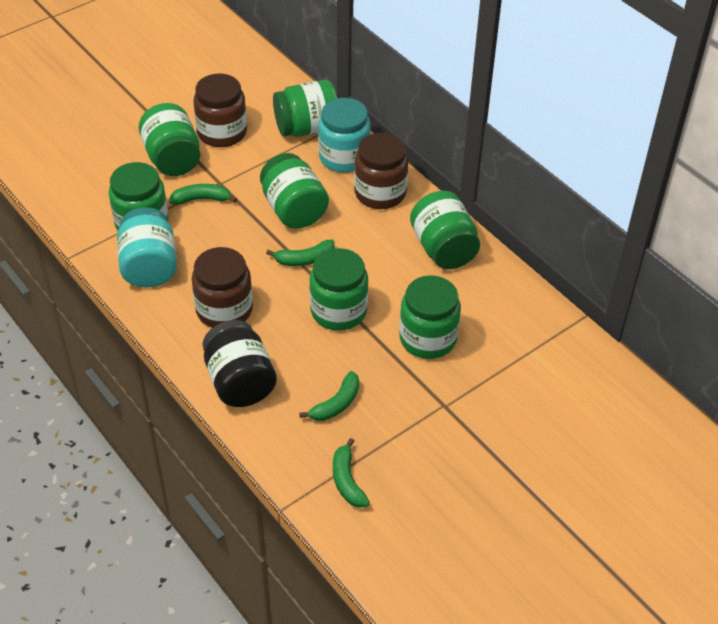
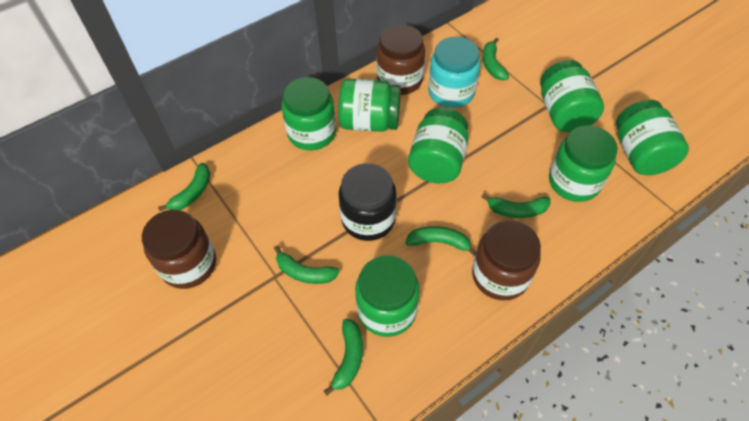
green banana: 4 -> 6
turquoise jar: 2 -> 1

